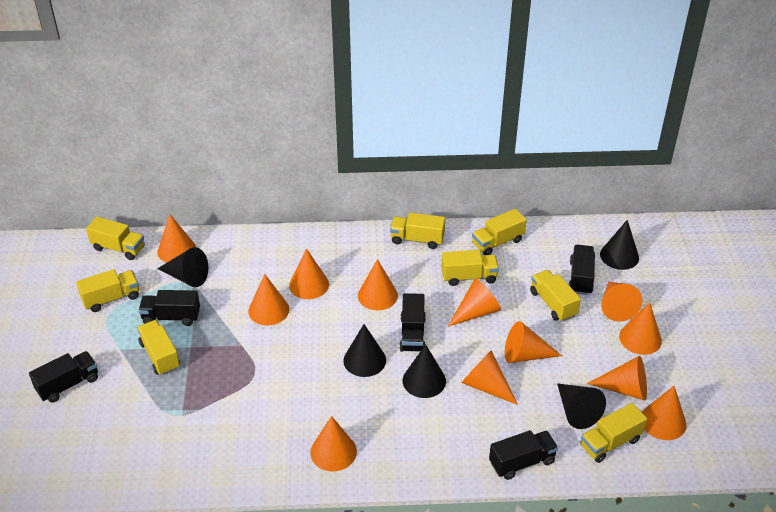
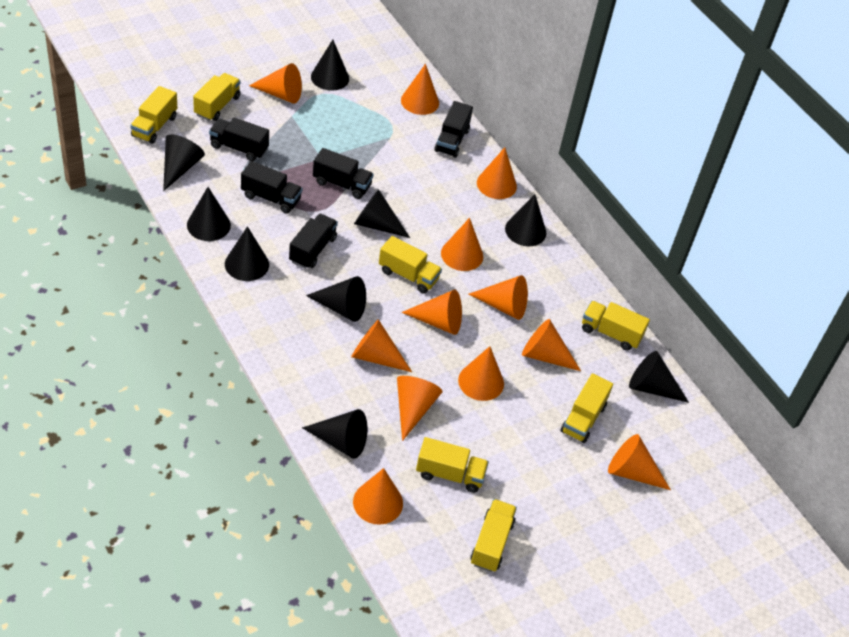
black cone: 5 -> 9
yellow truck: 8 -> 7

